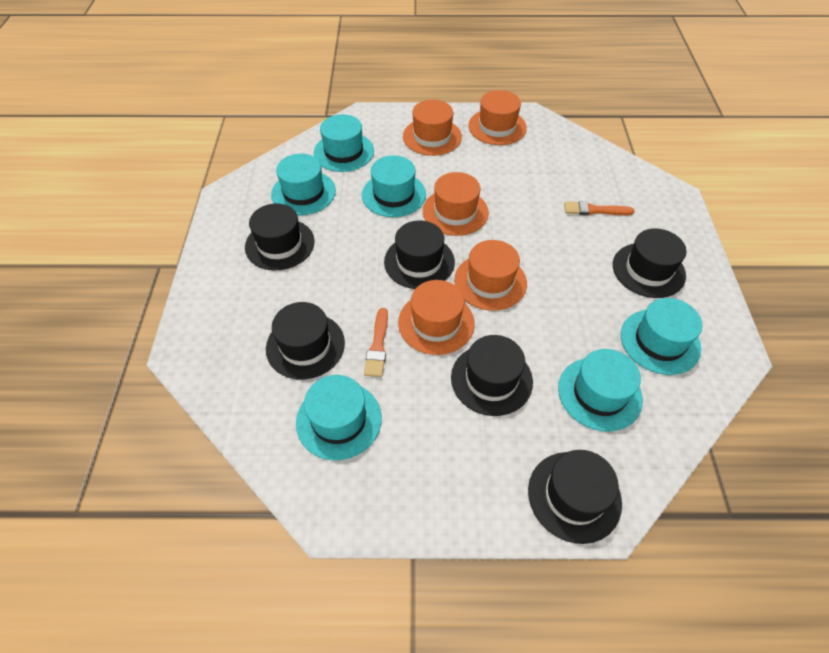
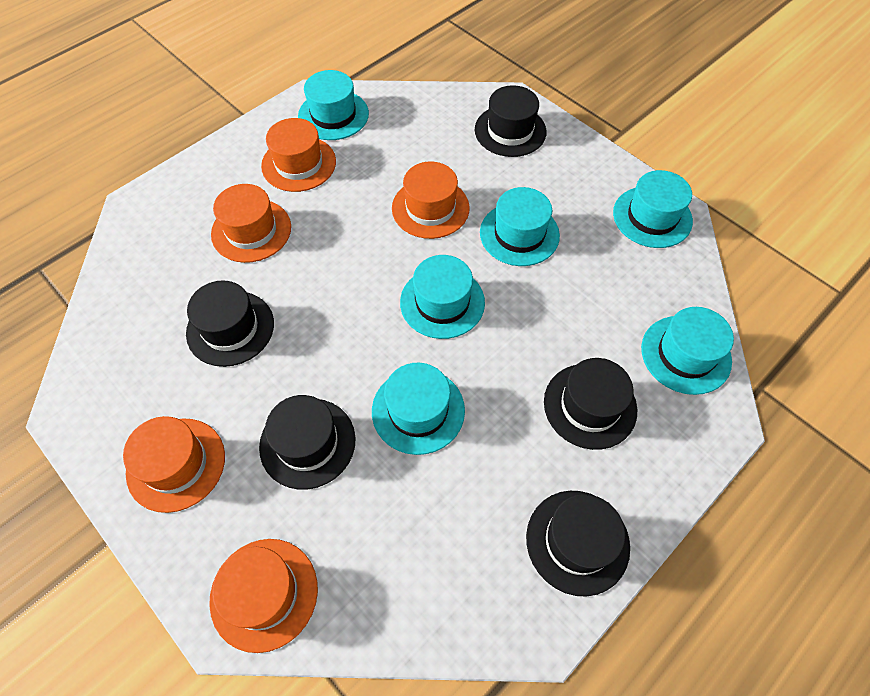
black hat: 6 -> 5
orange brush: 2 -> 0

